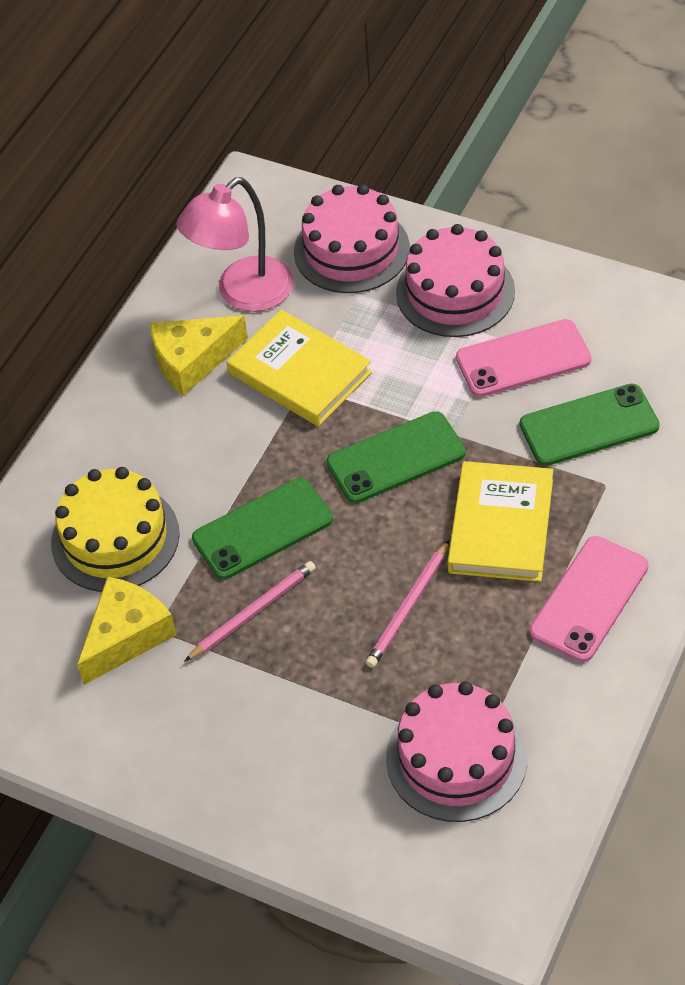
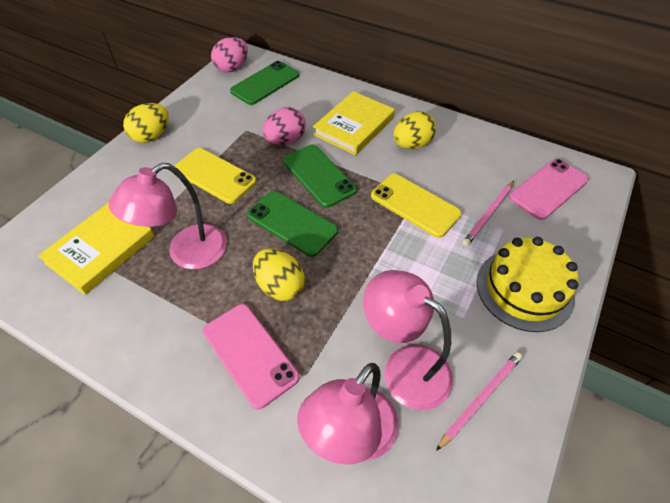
pink cake: 3 -> 0
pink egg: 0 -> 2
pink lamp: 1 -> 3
yellow cheese: 2 -> 0
yellow egg: 0 -> 3
yellow phone: 0 -> 2

